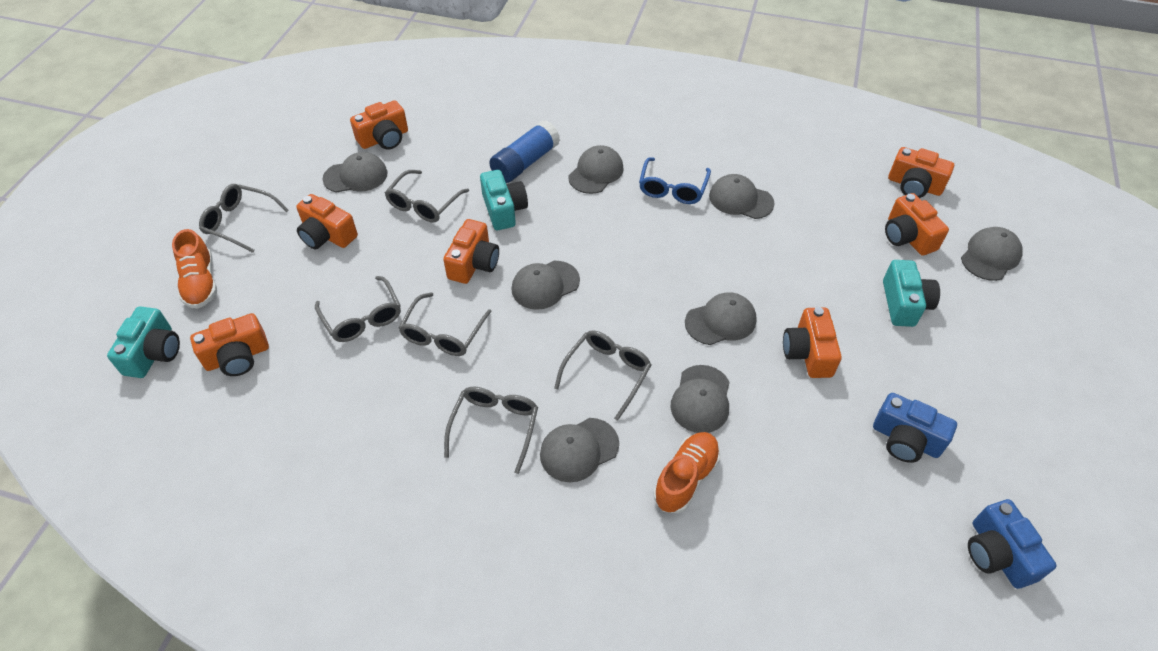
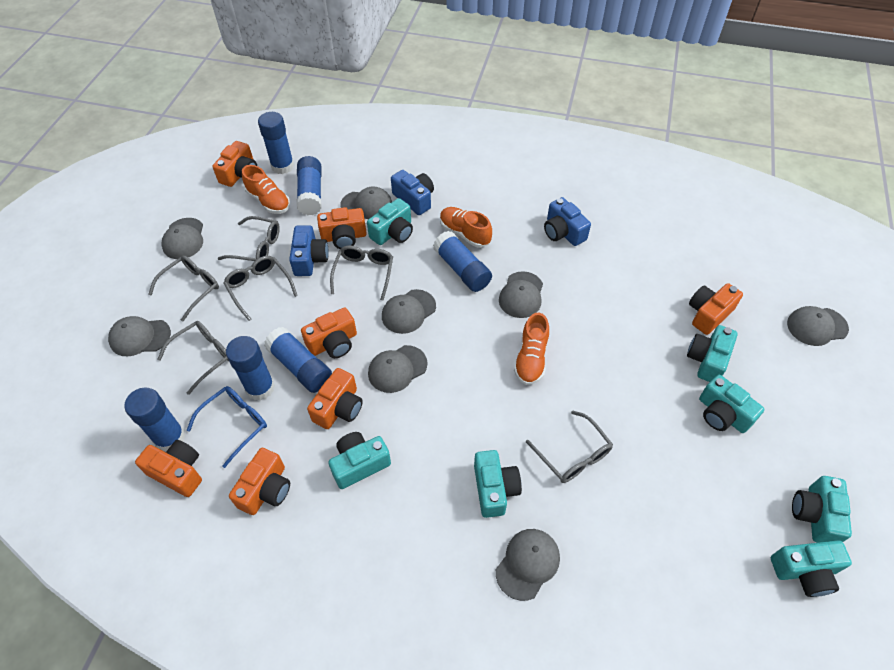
blue camera: 2 -> 3
blue glue stick: 1 -> 6
orange shoe: 2 -> 3
turquoise camera: 3 -> 7

